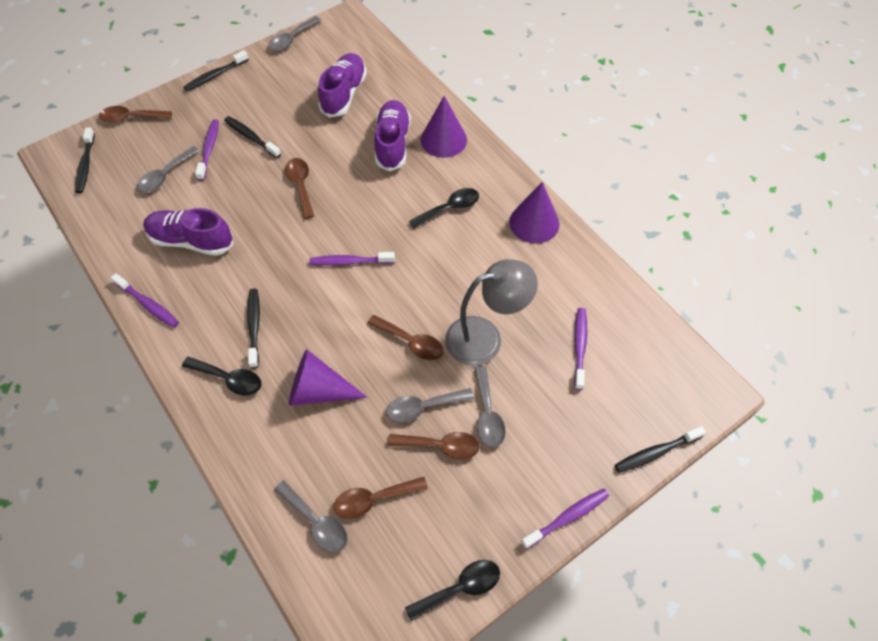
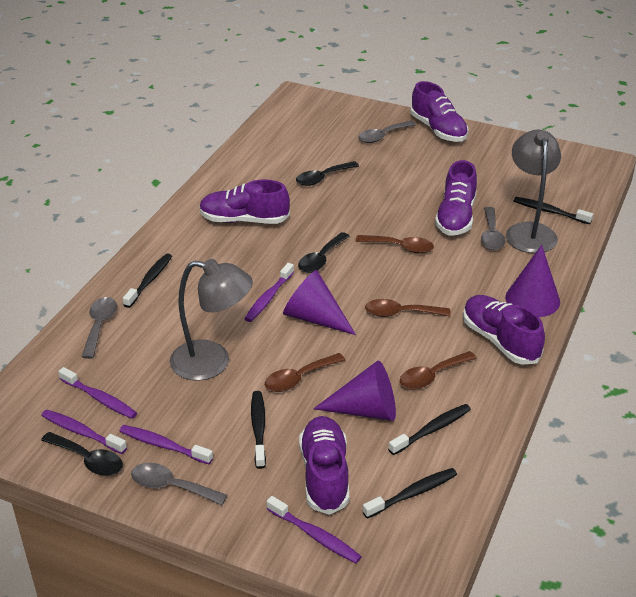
brown spoon: 5 -> 4
grey lamp: 1 -> 2
grey spoon: 5 -> 4
purple shoe: 3 -> 5

